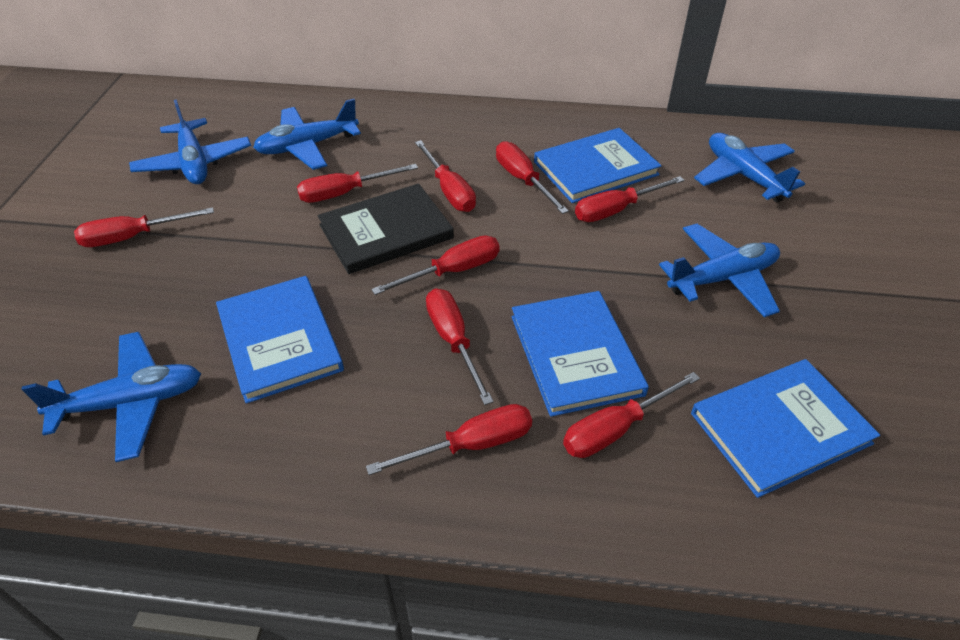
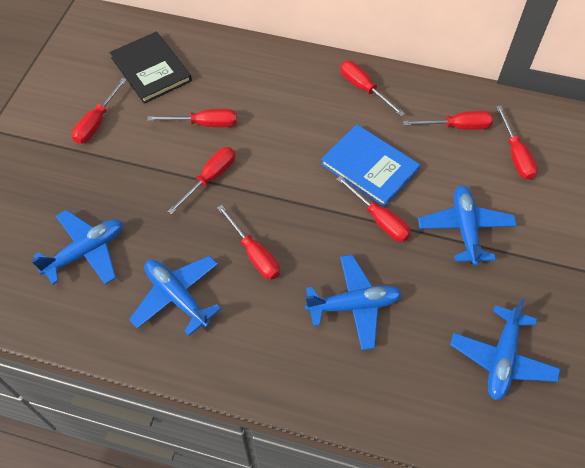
blue book: 4 -> 1
red screwdriver: 9 -> 8

